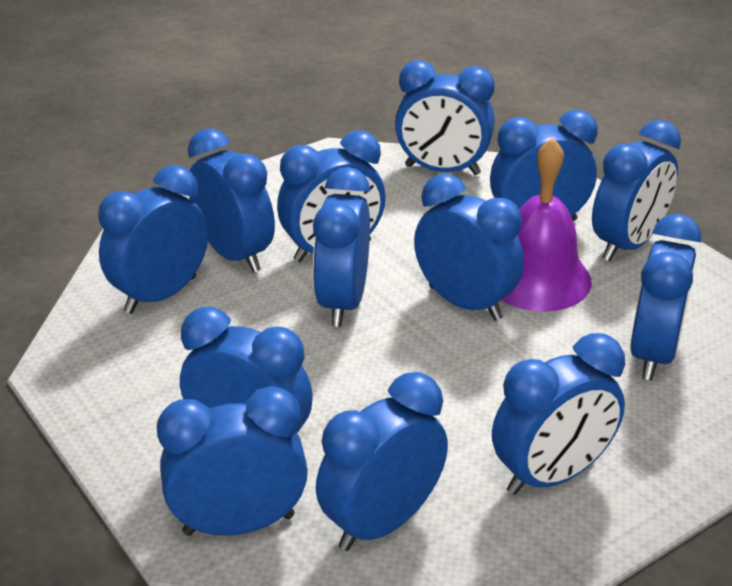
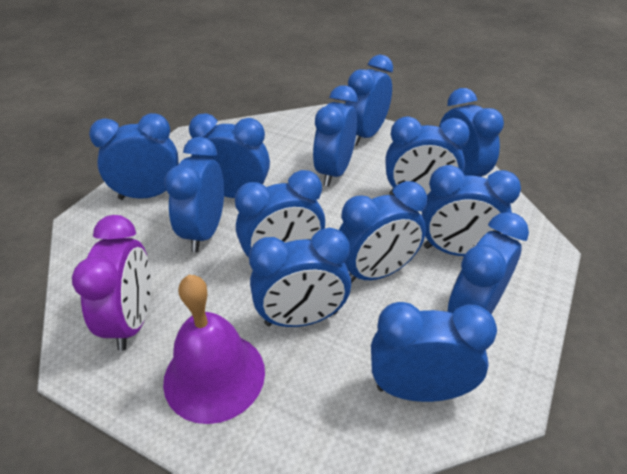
purple clock: 0 -> 1

